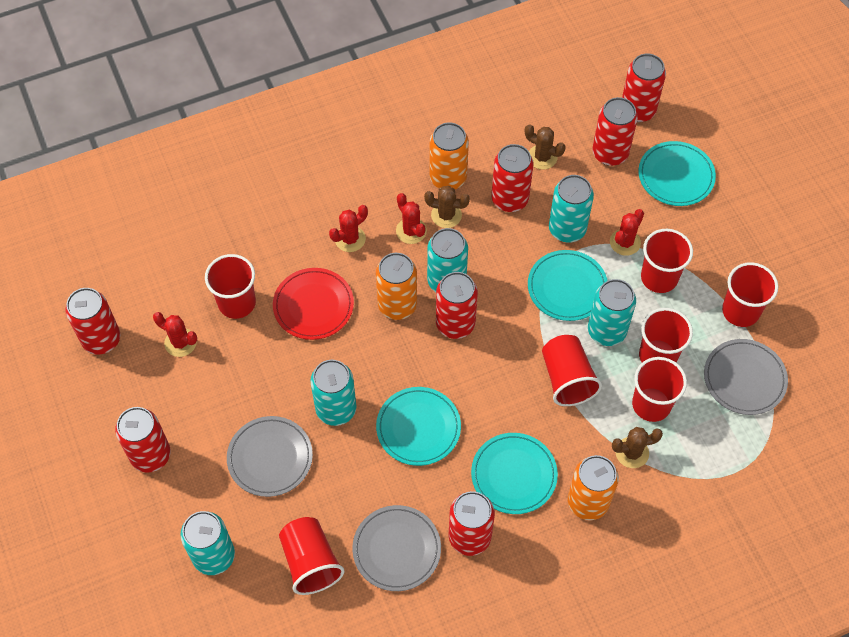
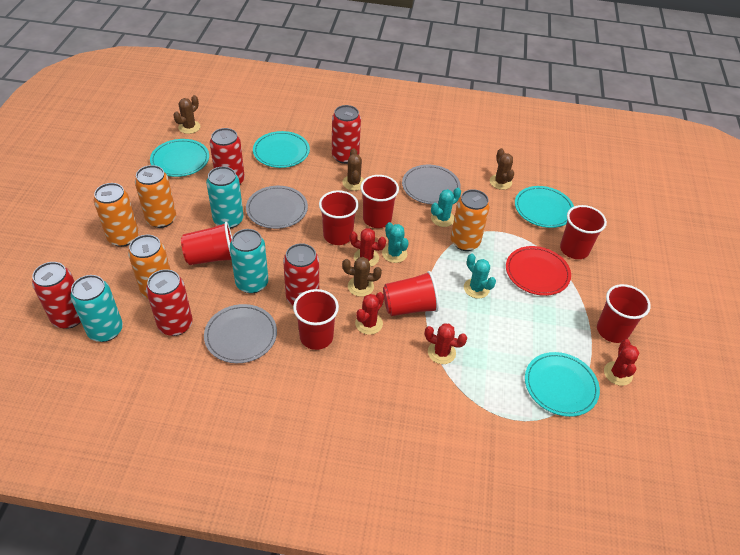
brown cactus: 3 -> 4
orange can: 3 -> 4
red can: 7 -> 5
turquoise cactus: 0 -> 3
turquoise can: 5 -> 3

